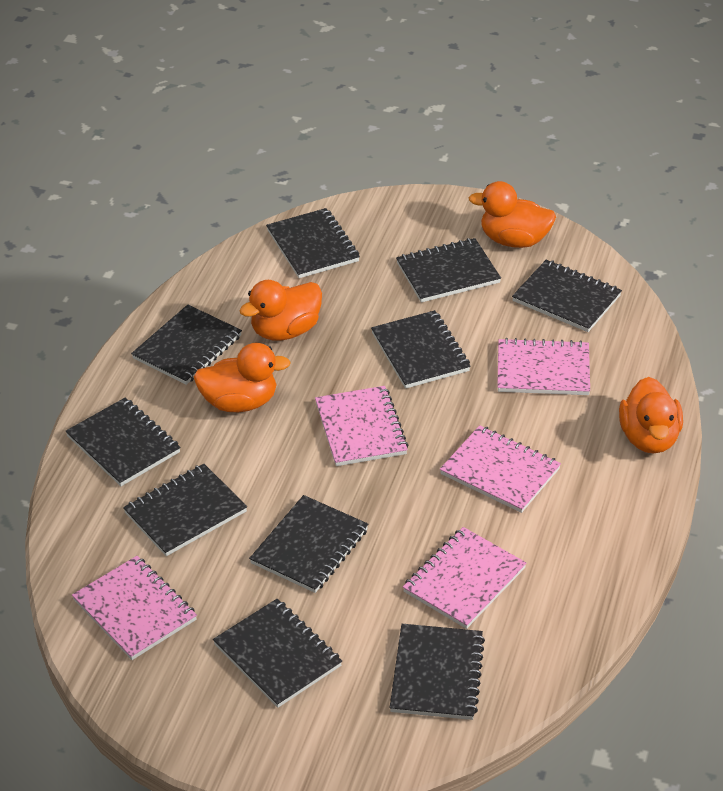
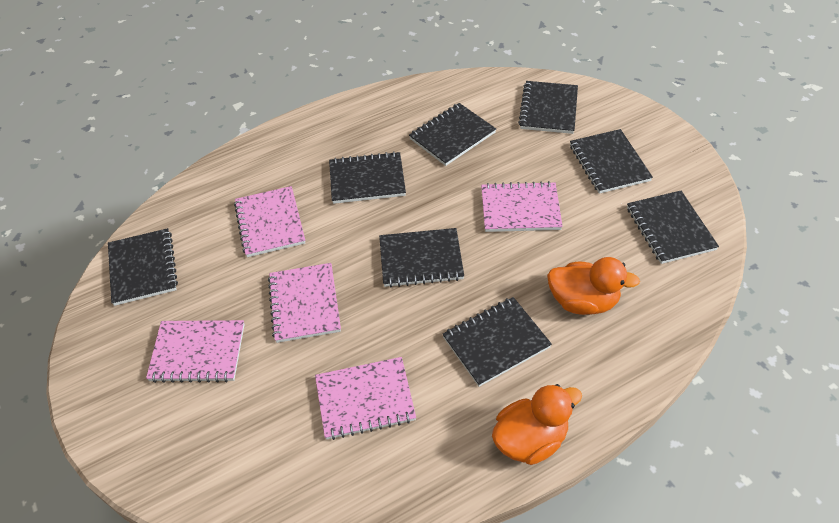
black notebook: 10 -> 8
orange duck: 4 -> 2

